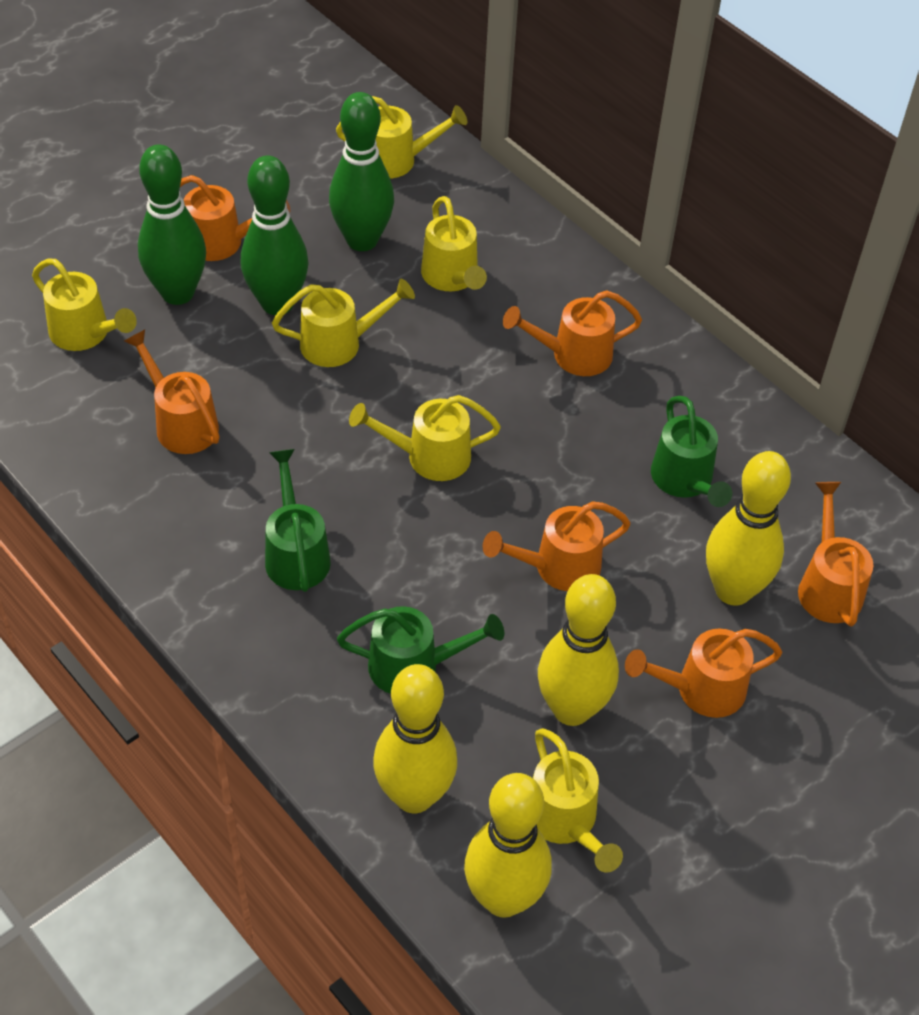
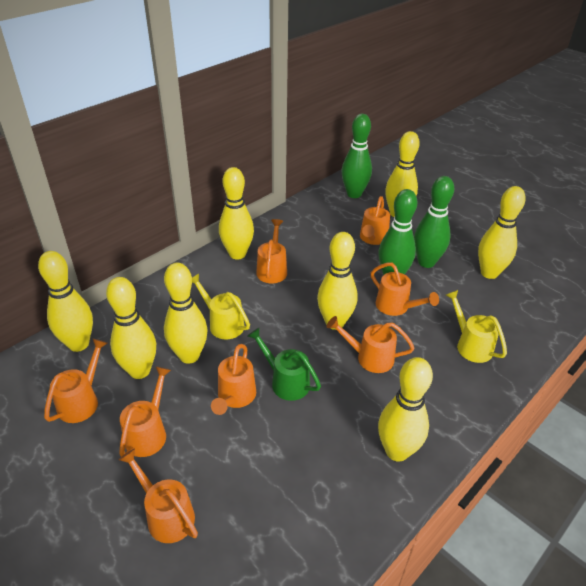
green watering can: 3 -> 1
orange watering can: 6 -> 8
yellow bowling pin: 4 -> 8
yellow watering can: 6 -> 2

